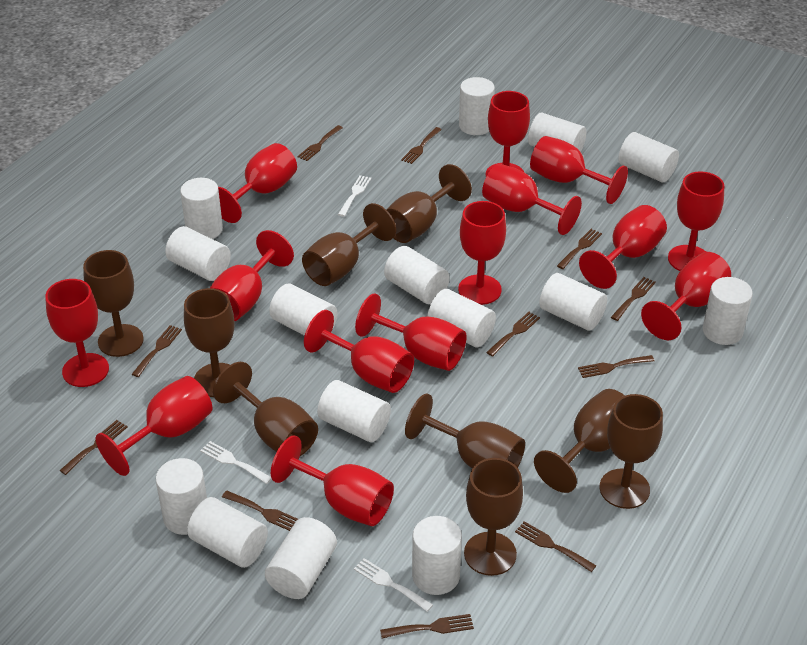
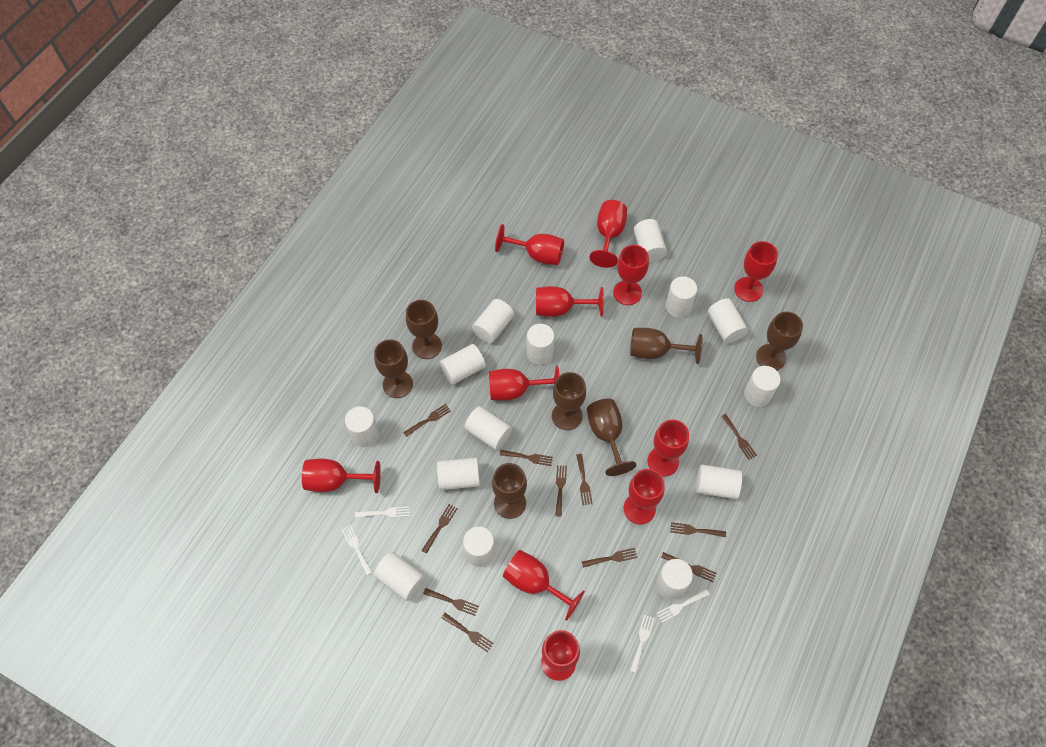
brown goblet: 9 -> 7
red goblet: 14 -> 11
white cylinder: 15 -> 14
white fork: 3 -> 4

